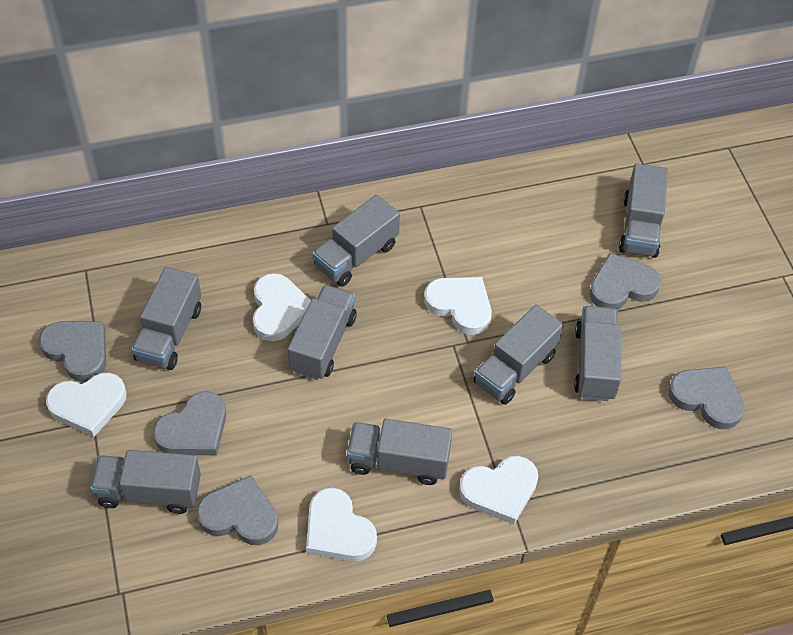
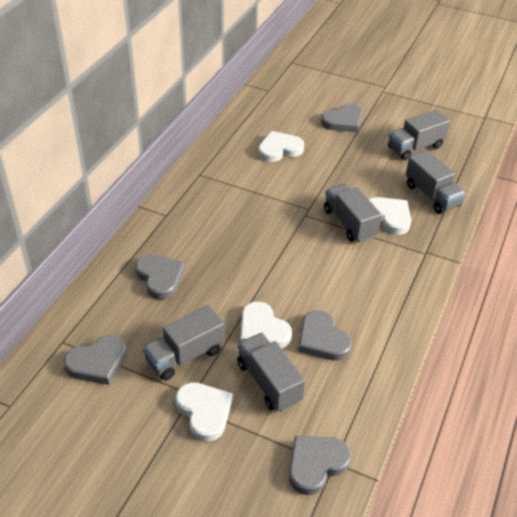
grey truck: 8 -> 5
white heart: 5 -> 4

